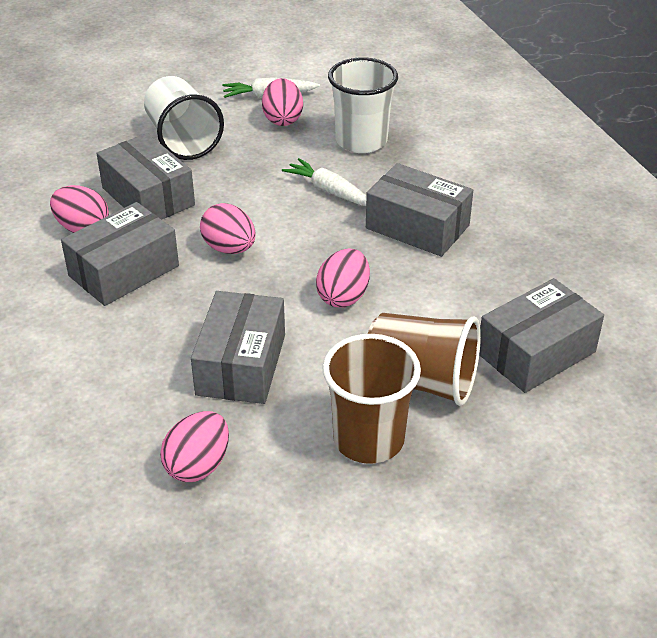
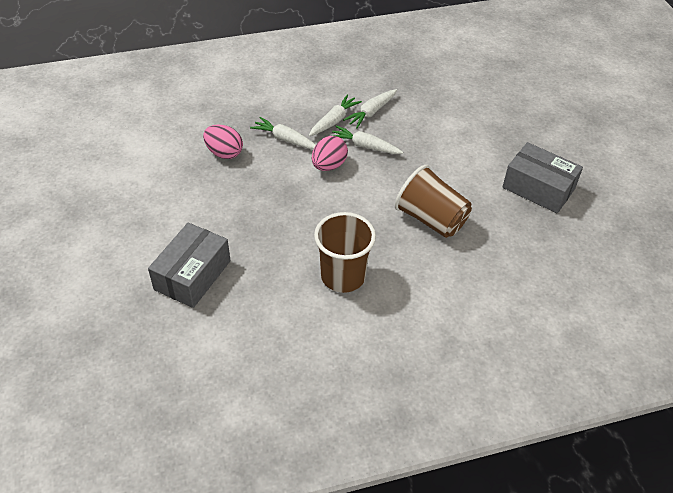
grey box: 5 -> 2
pink egg: 5 -> 2
white carrot: 2 -> 4
white cup: 2 -> 0

